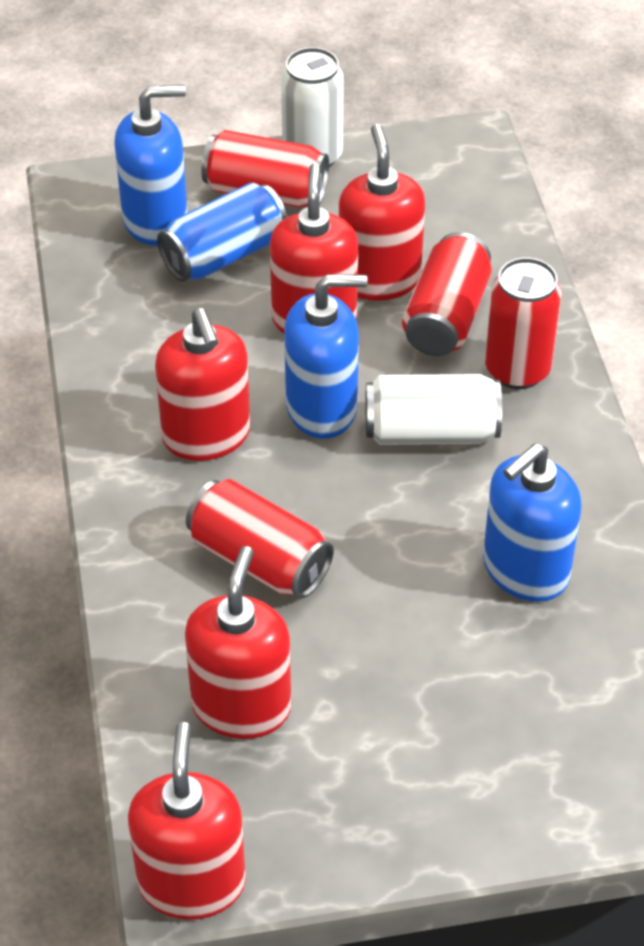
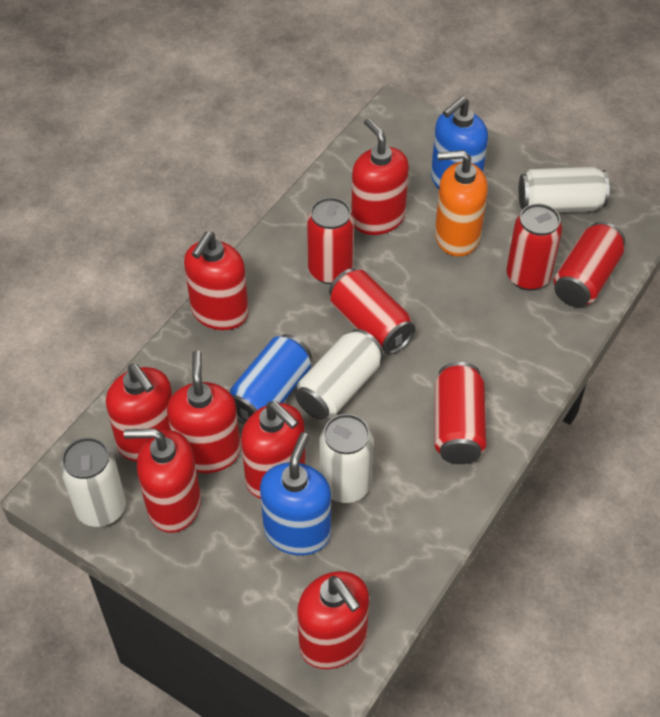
blue soap dispenser: 3 -> 2
orange soap dispenser: 0 -> 1
red can: 4 -> 5
red soap dispenser: 5 -> 7
white can: 2 -> 4

